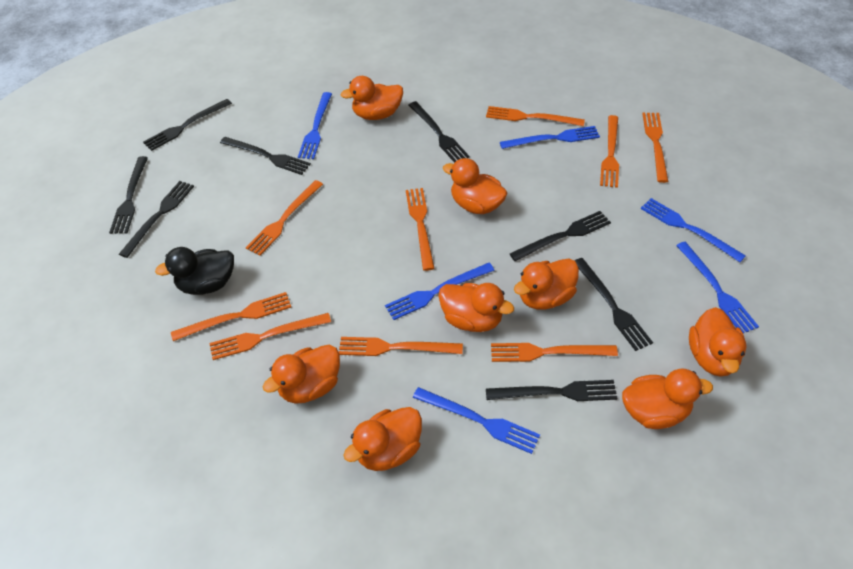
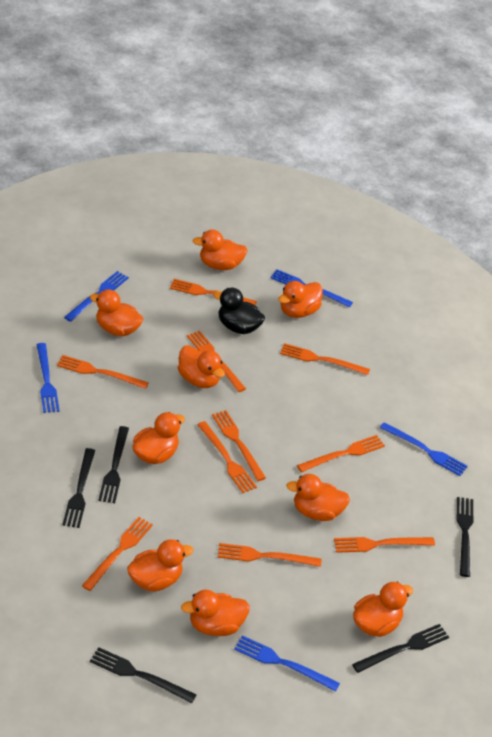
black fork: 8 -> 5
blue fork: 6 -> 5
orange duck: 8 -> 9
orange fork: 9 -> 10

